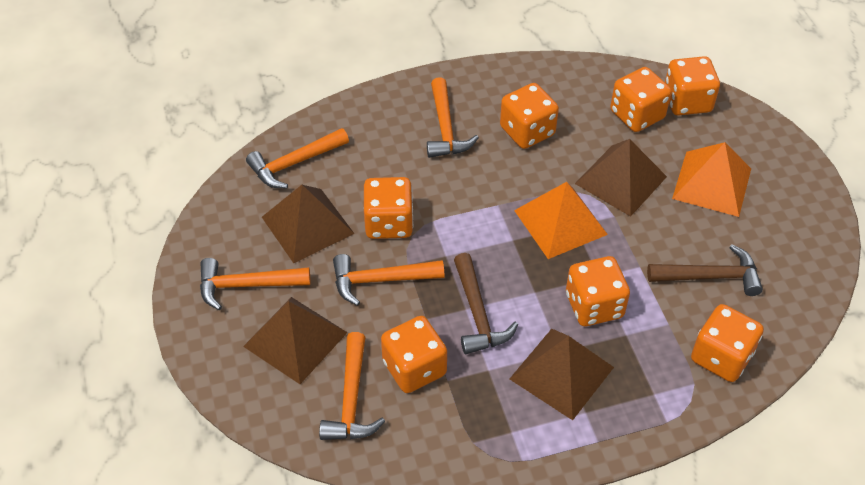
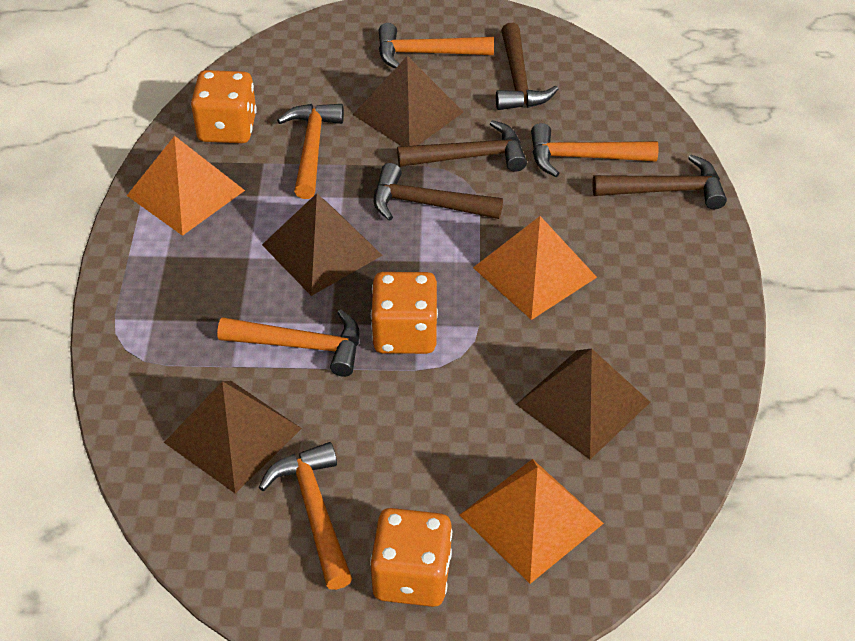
brown hammer: 2 -> 4
orange dice: 7 -> 3
orange pyramid: 2 -> 3

